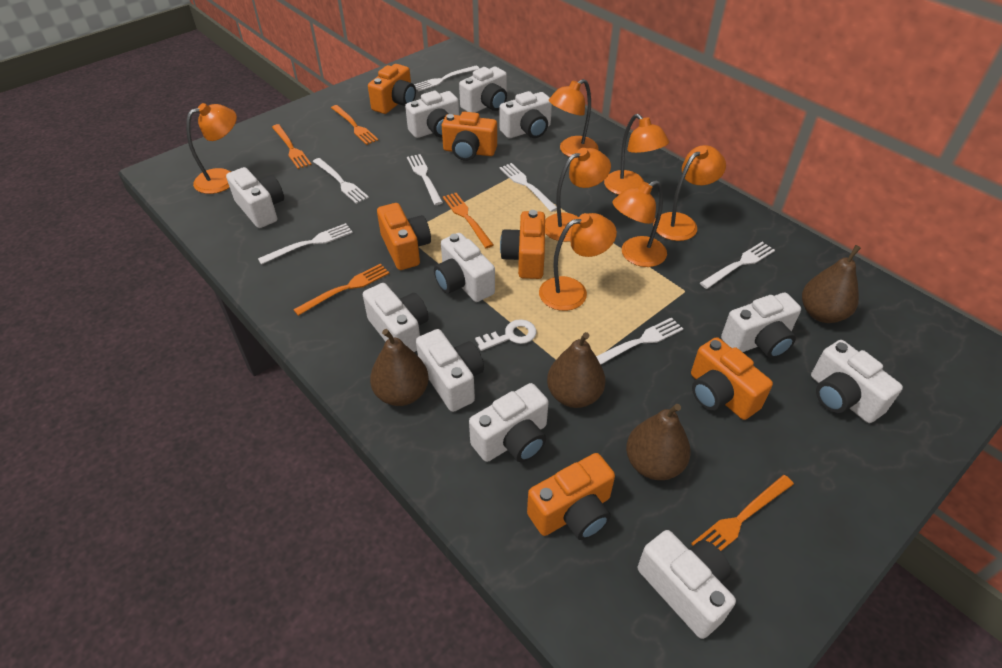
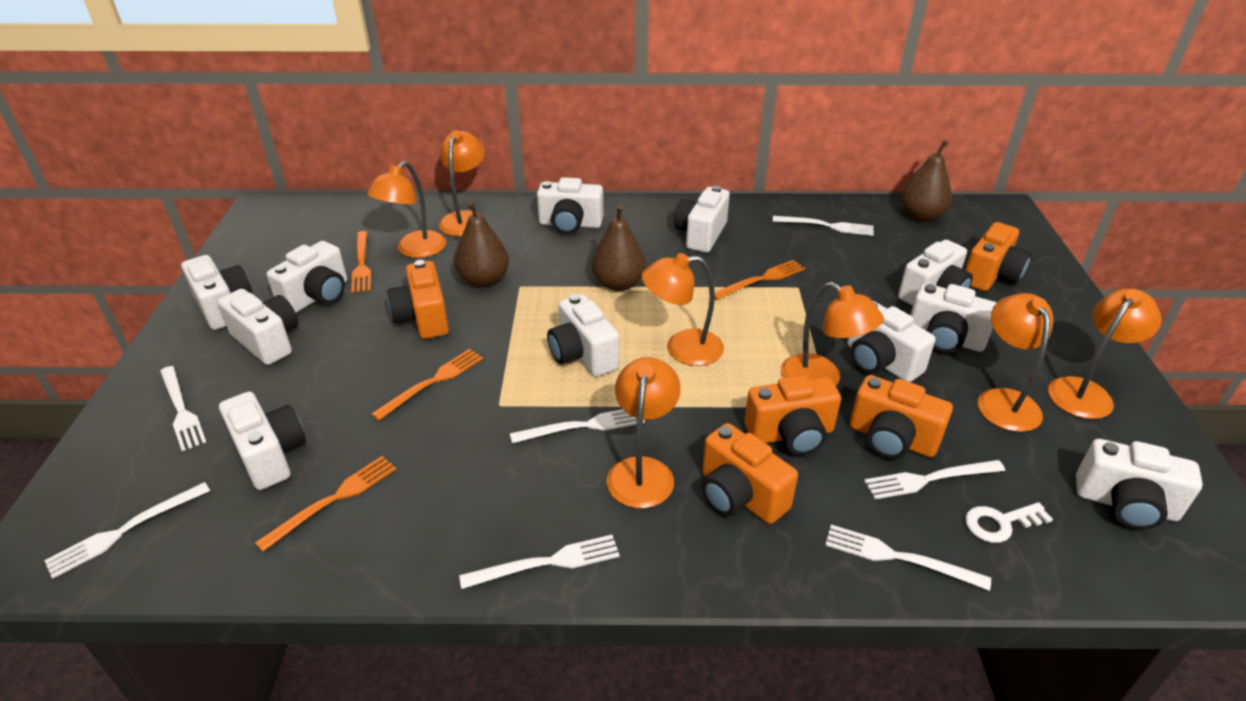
brown pear: 4 -> 3
orange camera: 6 -> 5
orange fork: 5 -> 4

